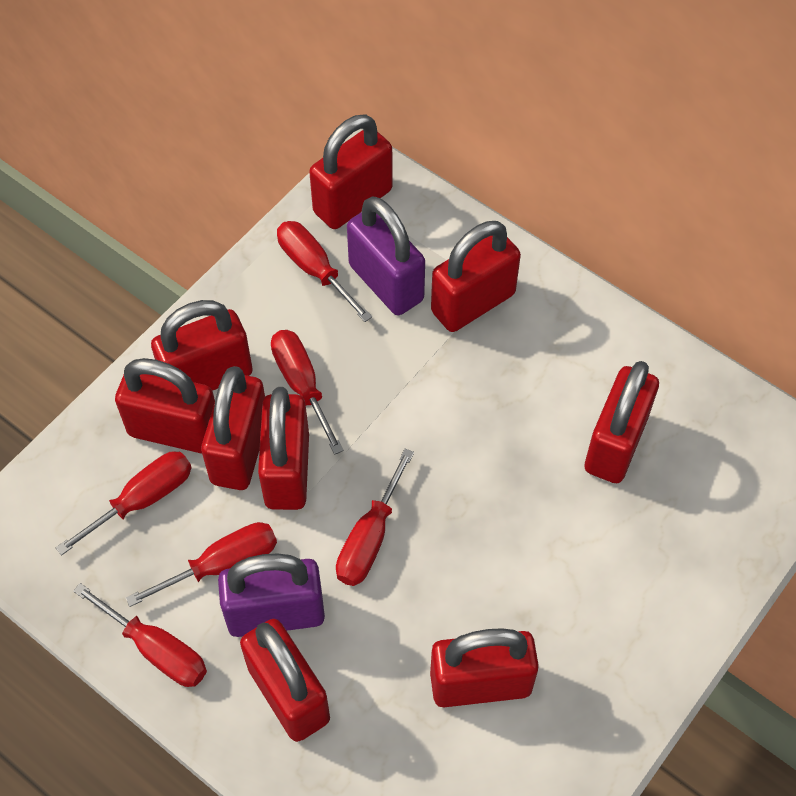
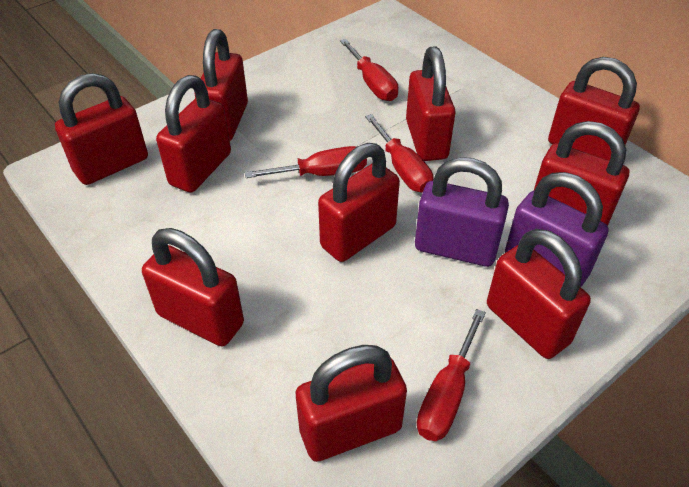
red padlock: 9 -> 10
red screwdriver: 6 -> 4

